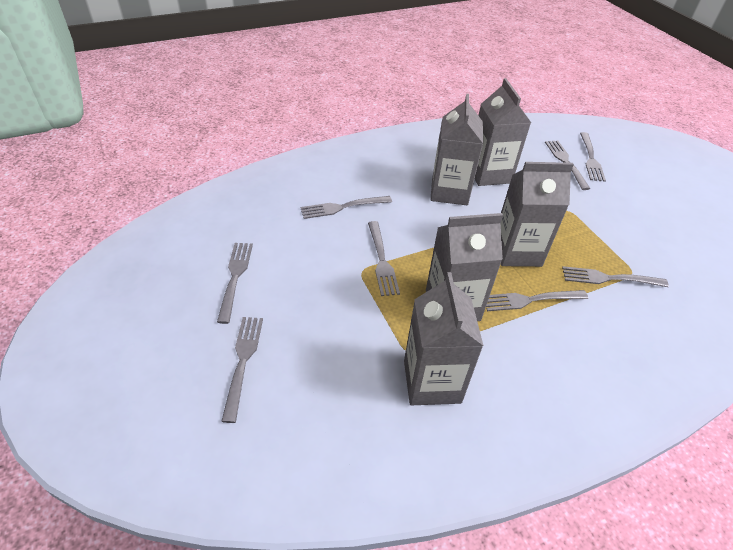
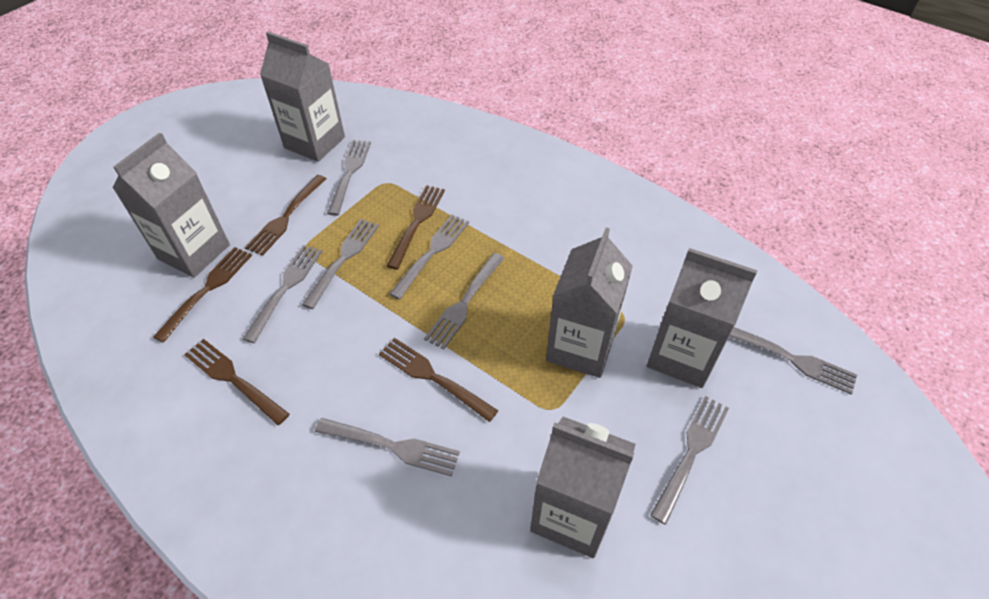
brown fork: 0 -> 5

